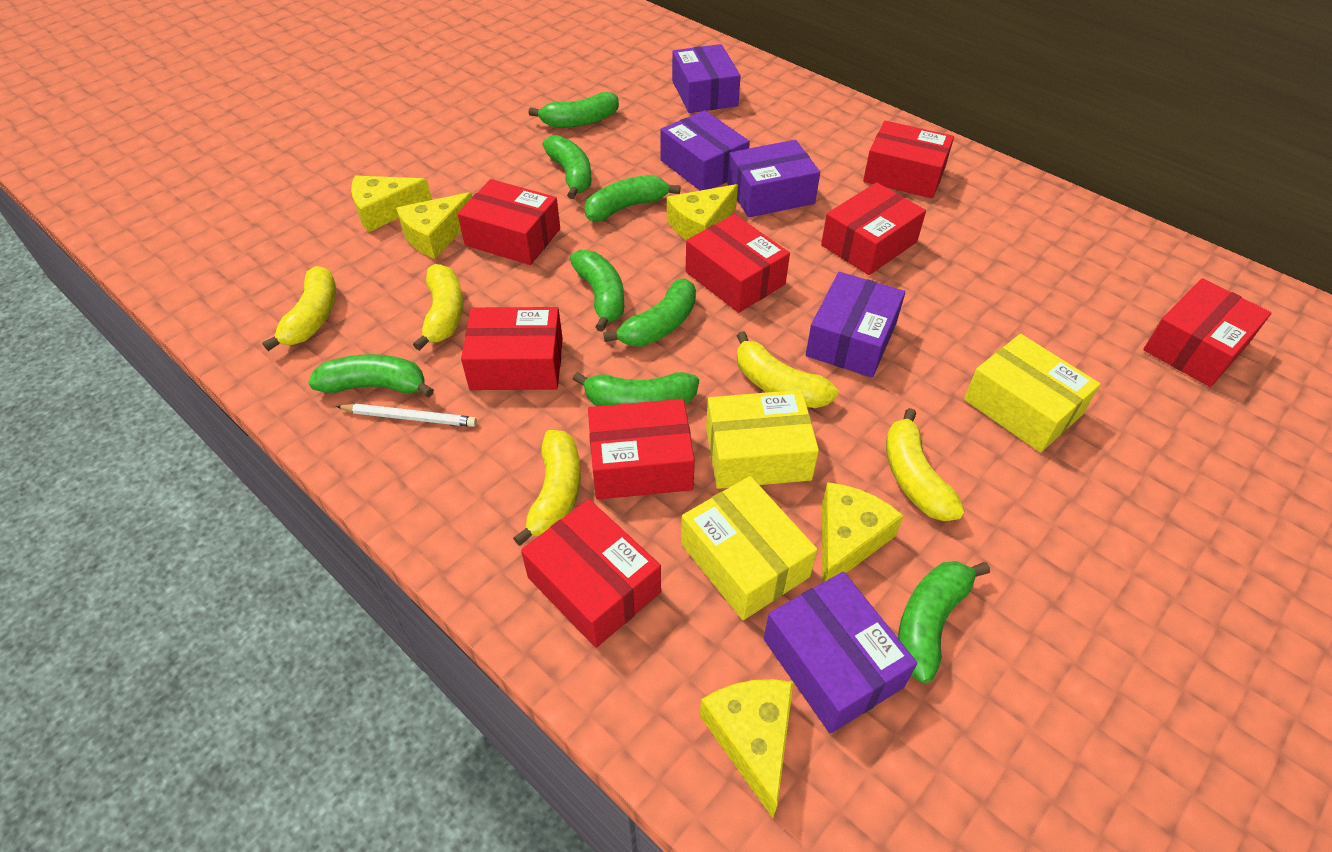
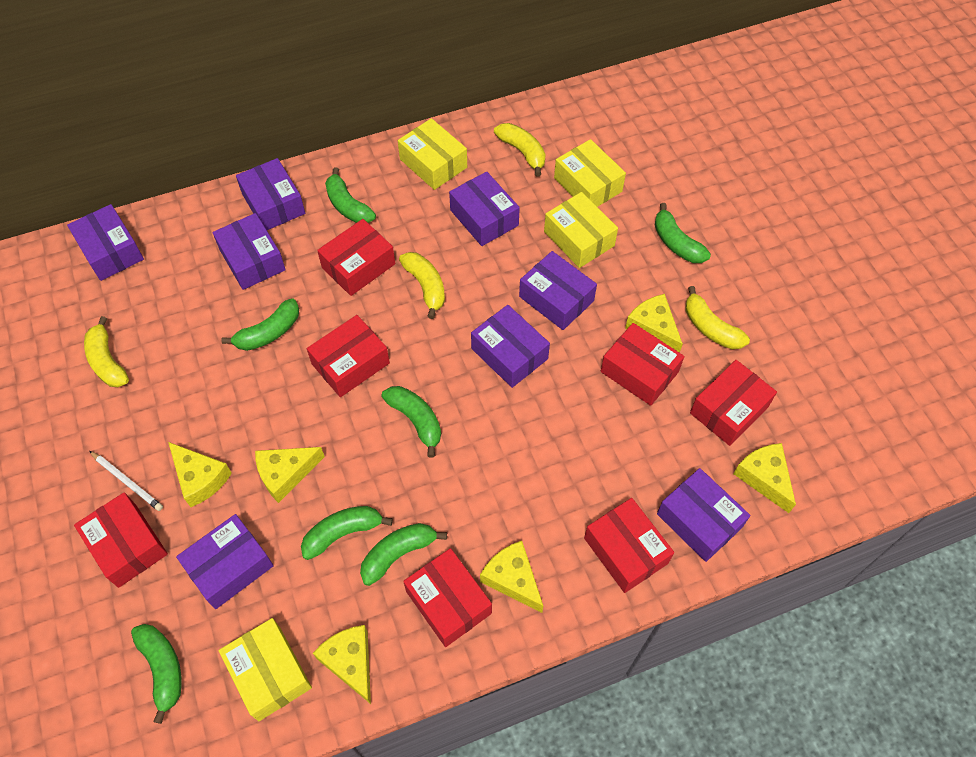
green banana: 8 -> 7
purple box: 5 -> 8
red box: 8 -> 7
yellow banana: 5 -> 4
yellow box: 3 -> 4
yellow cheese: 5 -> 6

